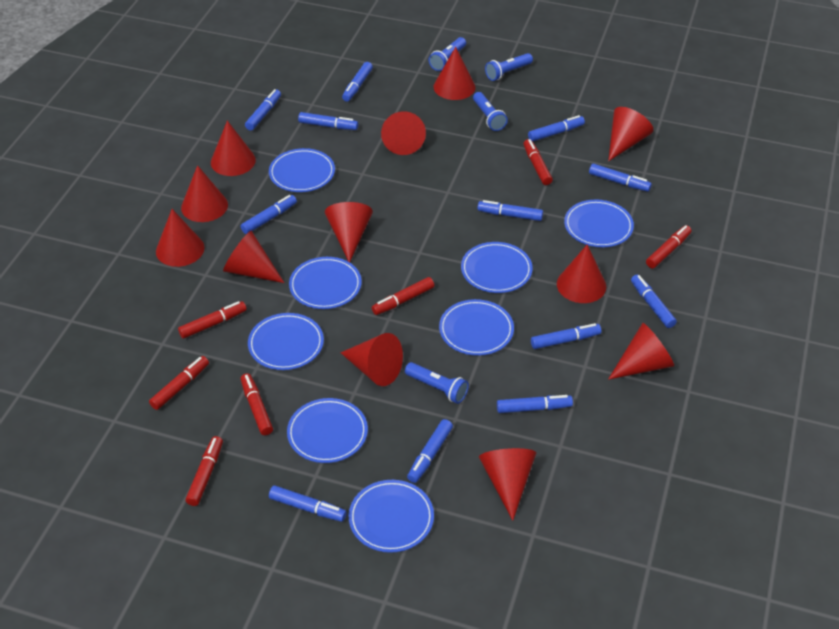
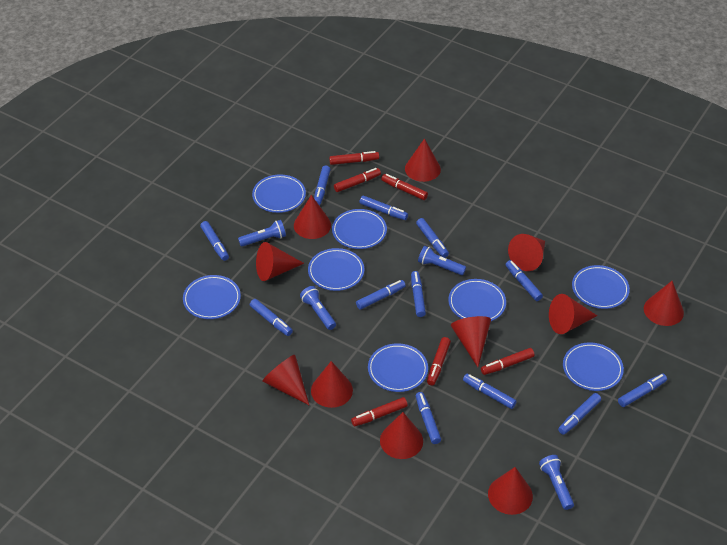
red cone: 12 -> 11
red marker: 7 -> 6

